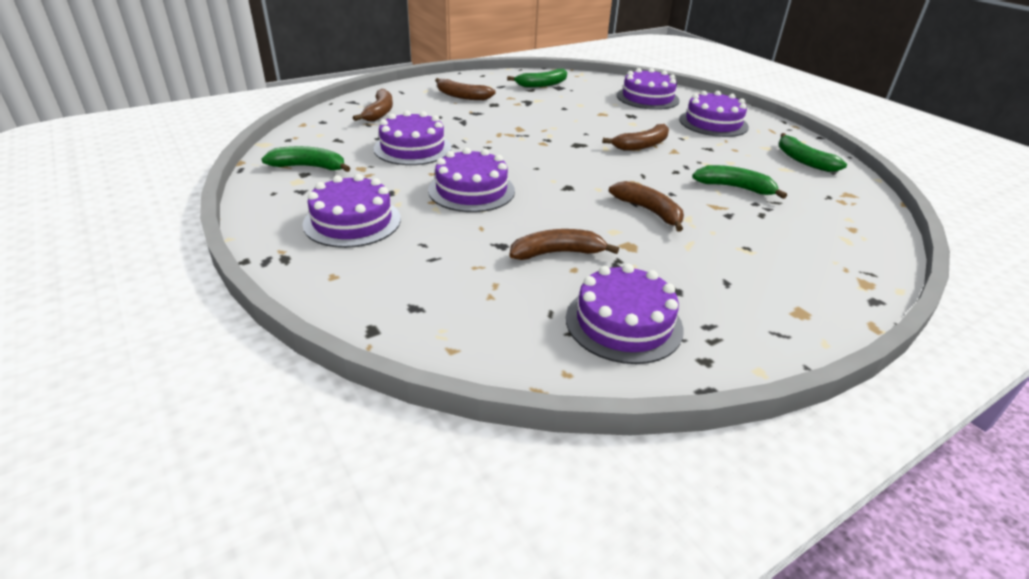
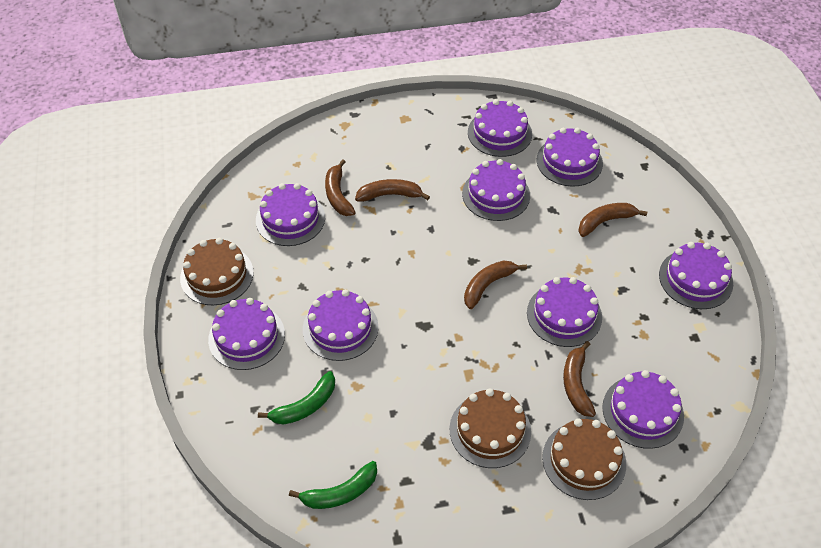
brown cake: 0 -> 3
green banana: 4 -> 2
purple cake: 6 -> 9

